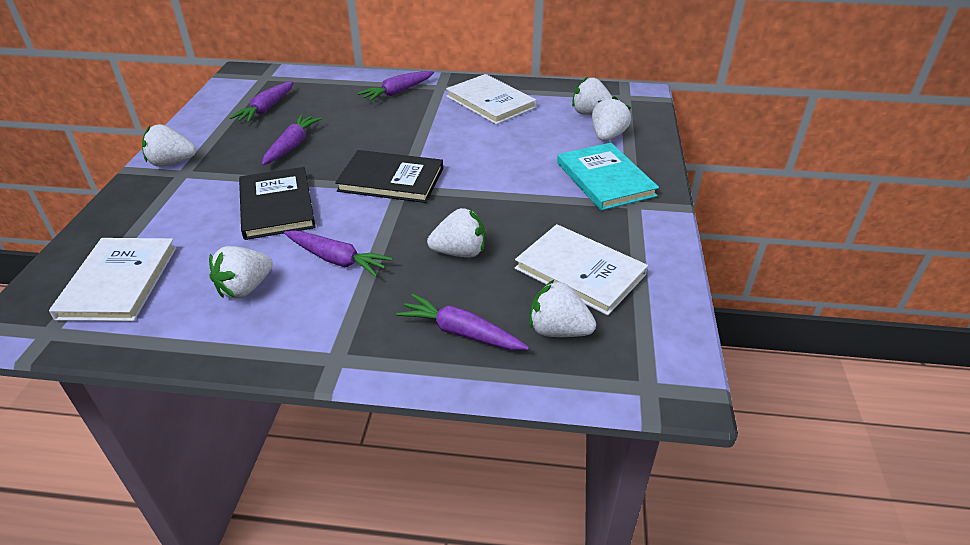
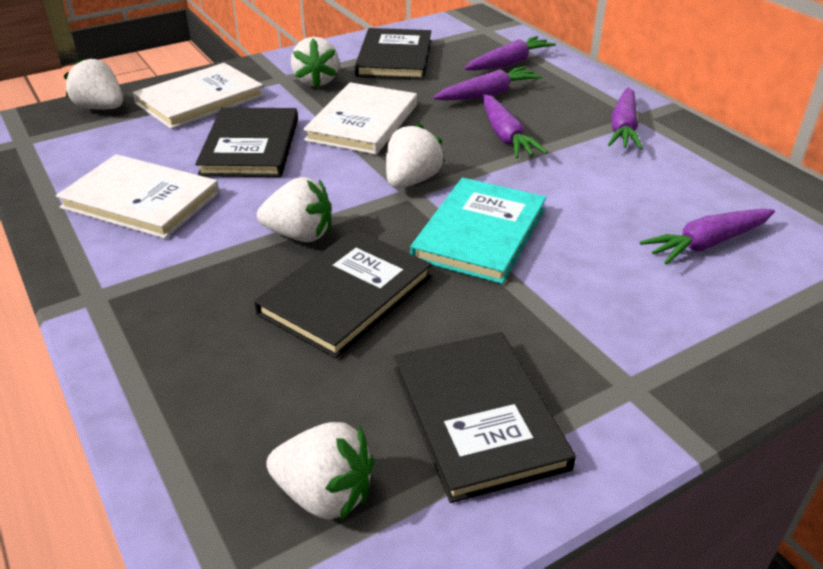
black book: 2 -> 4
white strawberry: 6 -> 5

